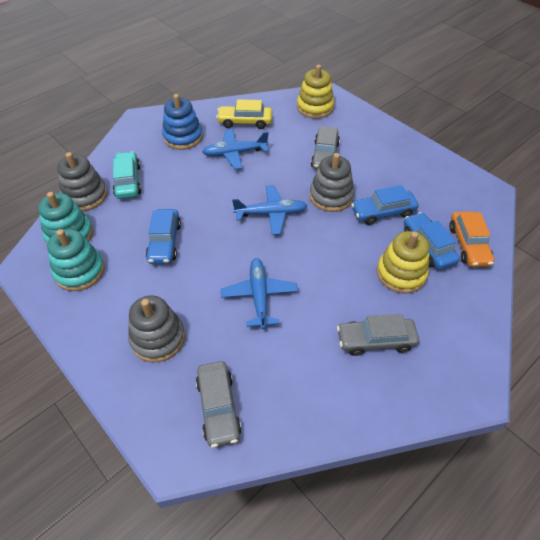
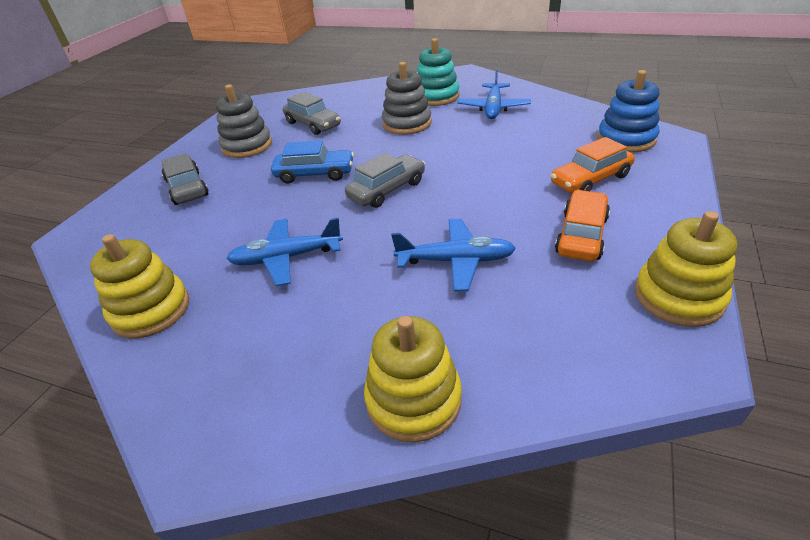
blue car: 3 -> 1
grey stacking toy: 3 -> 2
orange car: 1 -> 2
turquoise car: 1 -> 0
turquoise stacking toy: 2 -> 1
yellow car: 1 -> 0
yellow stacking toy: 2 -> 3

